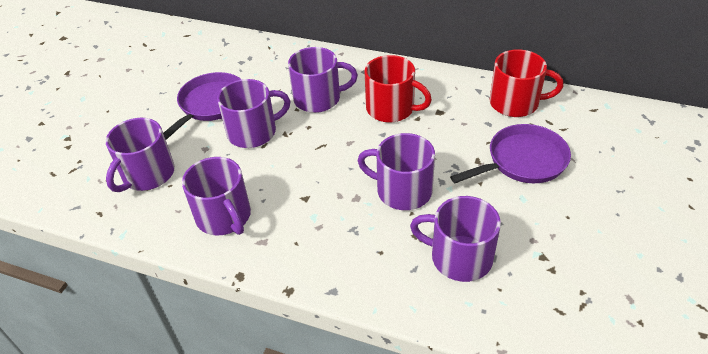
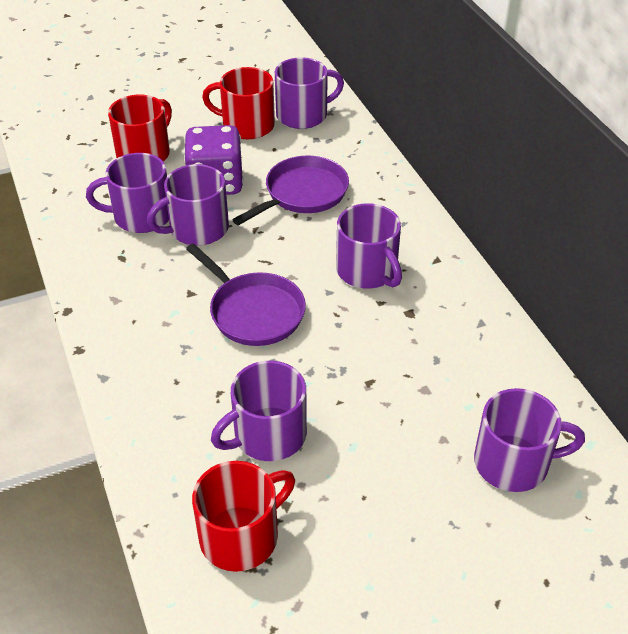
purple dice: 0 -> 1
red mug: 2 -> 3

